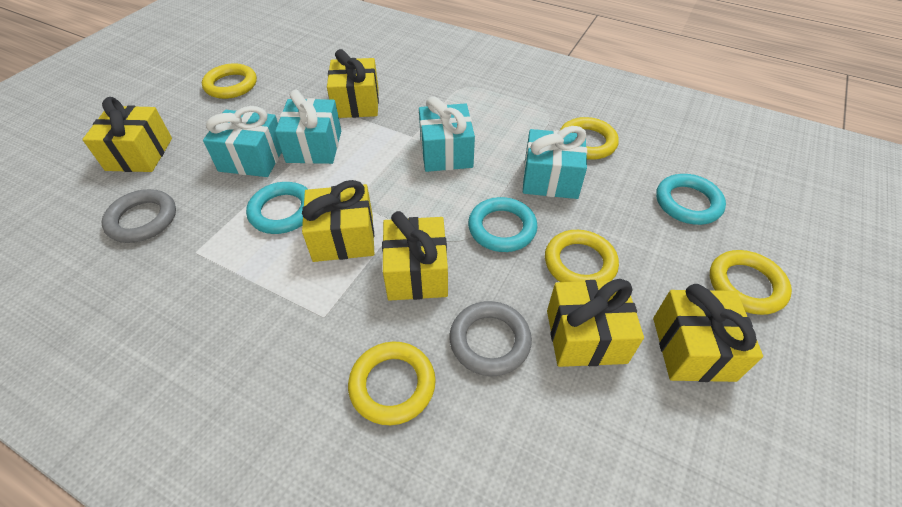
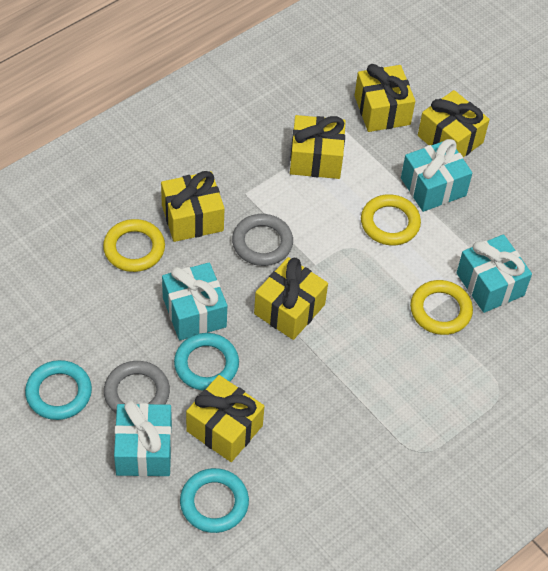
yellow ring: 5 -> 3

